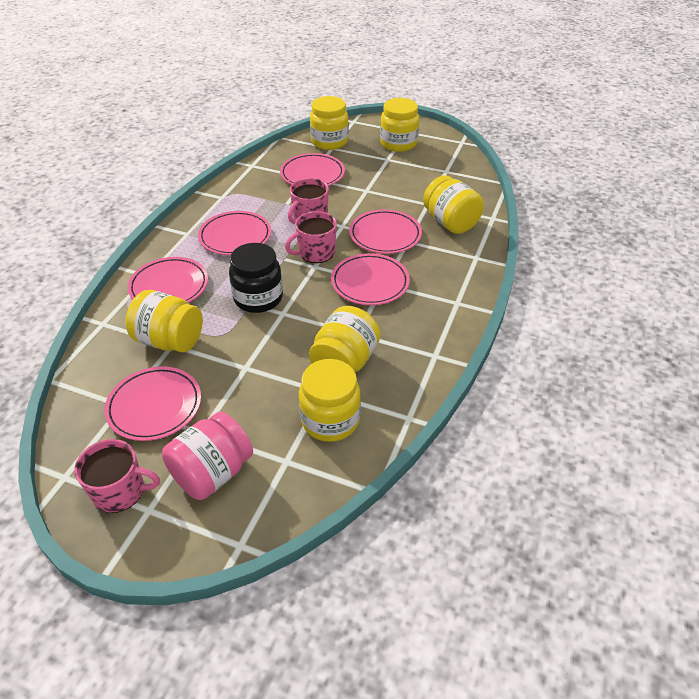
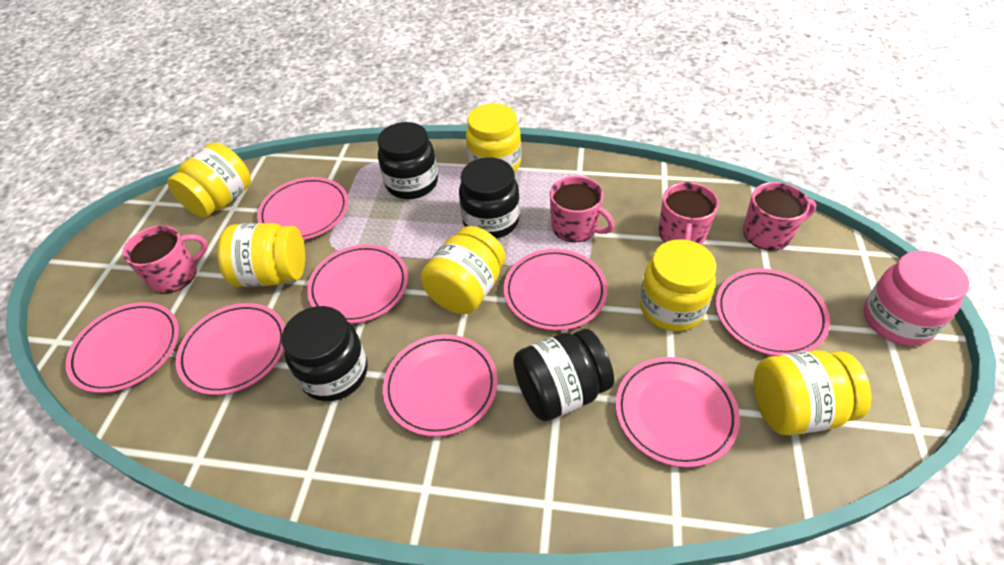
black jar: 1 -> 4
pink mug: 3 -> 4
pink plate: 6 -> 8

